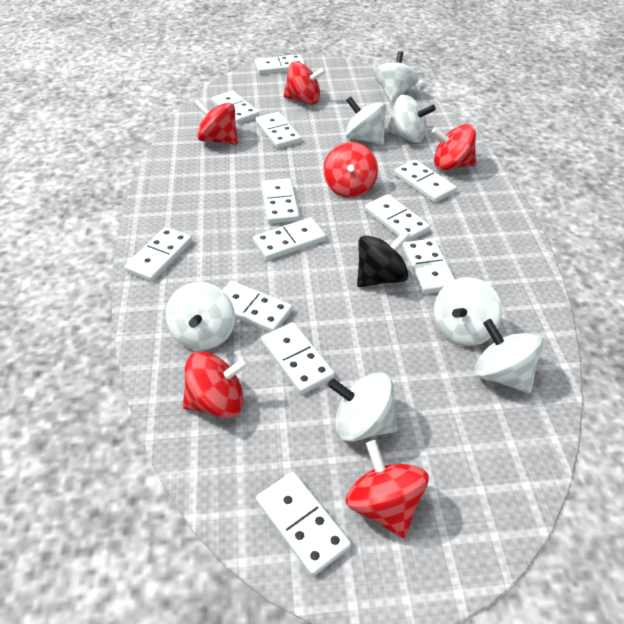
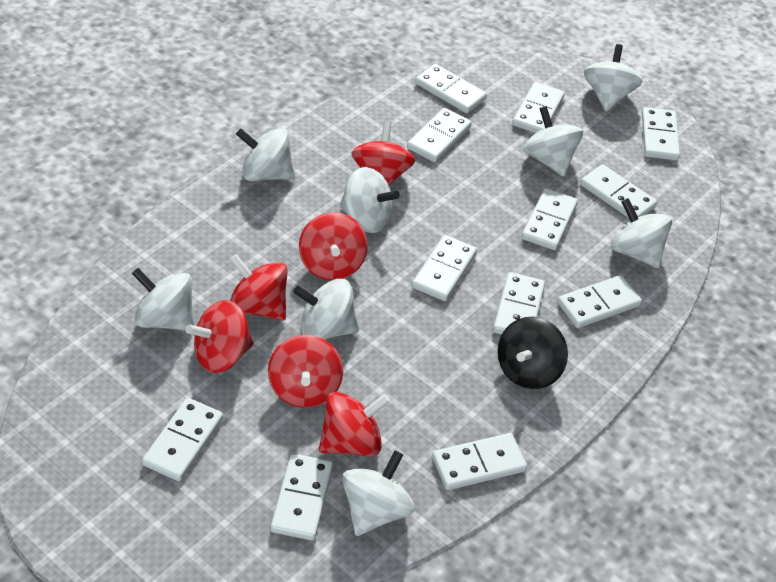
white spinning top: 7 -> 8

